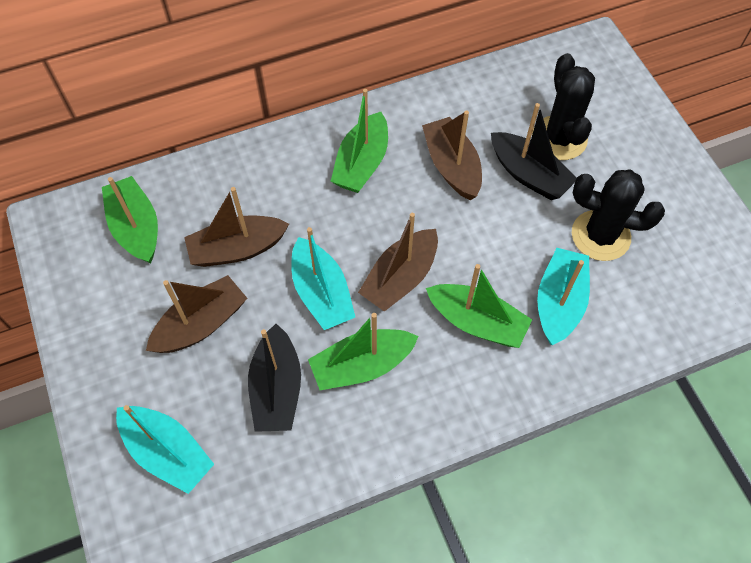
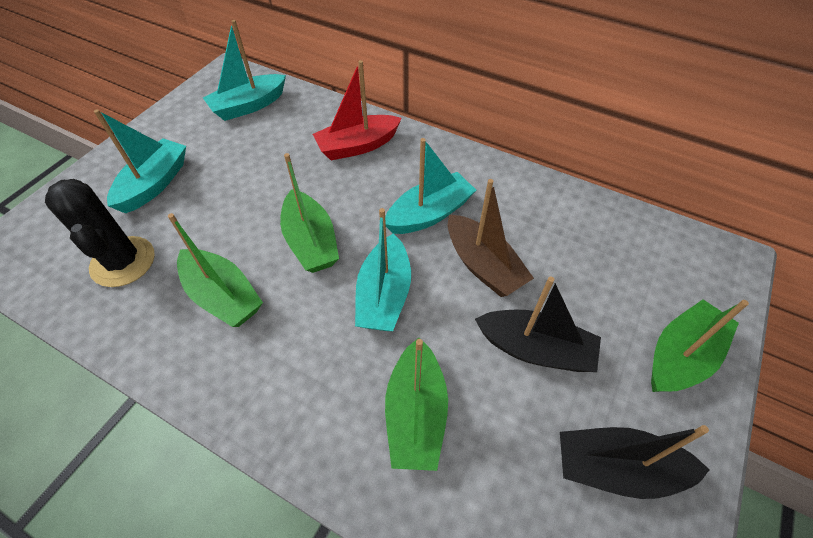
black cactus: 2 -> 1
brown boat: 4 -> 1
red boat: 0 -> 1
turquoise boat: 3 -> 4

